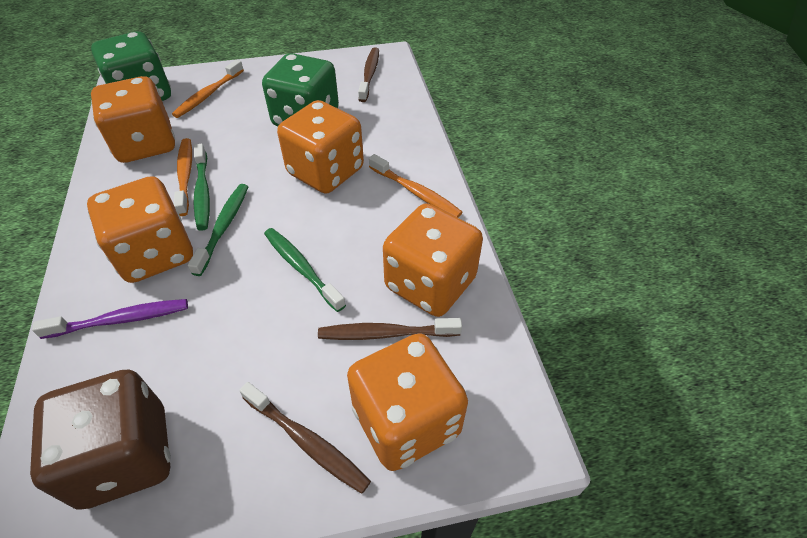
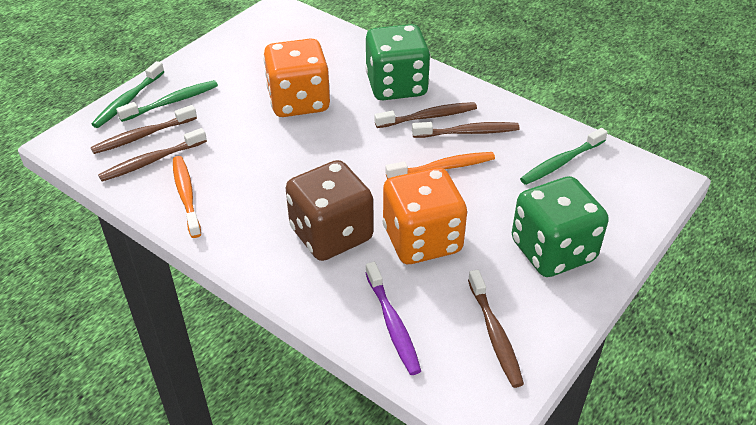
brown toothbrush: 3 -> 5
orange dice: 5 -> 2
orange toothbrush: 3 -> 2

